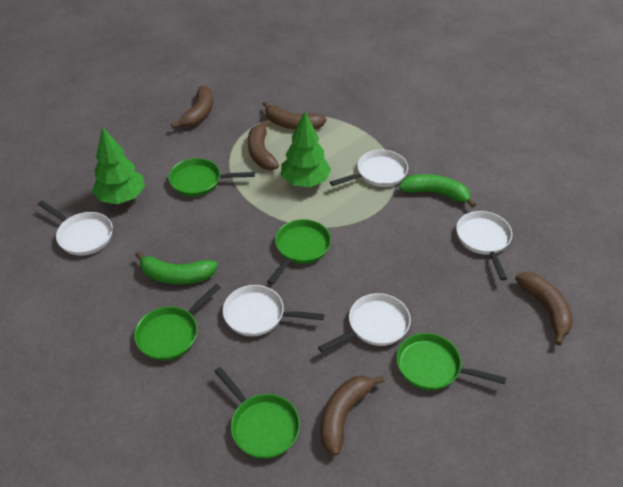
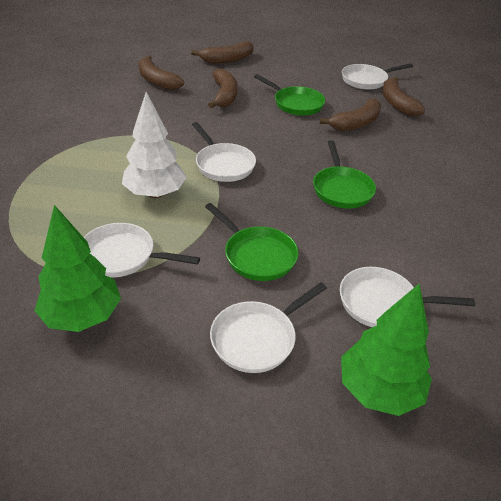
green banana: 2 -> 0
green pan: 5 -> 3
white tree: 0 -> 1

